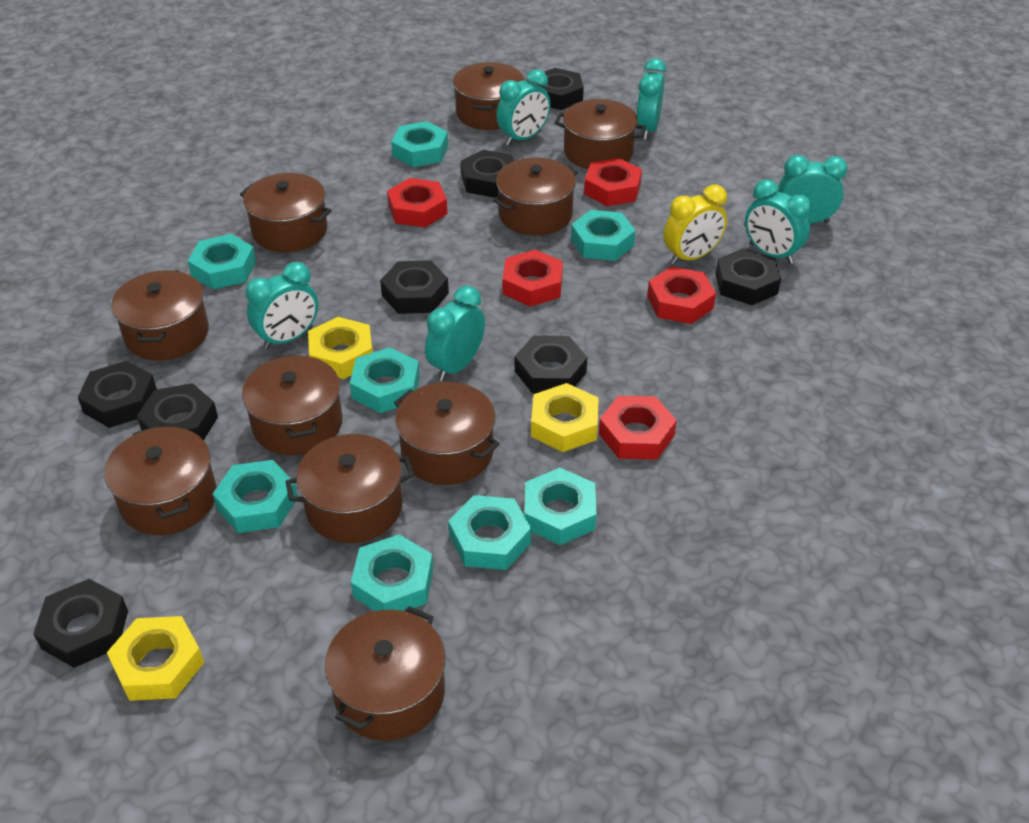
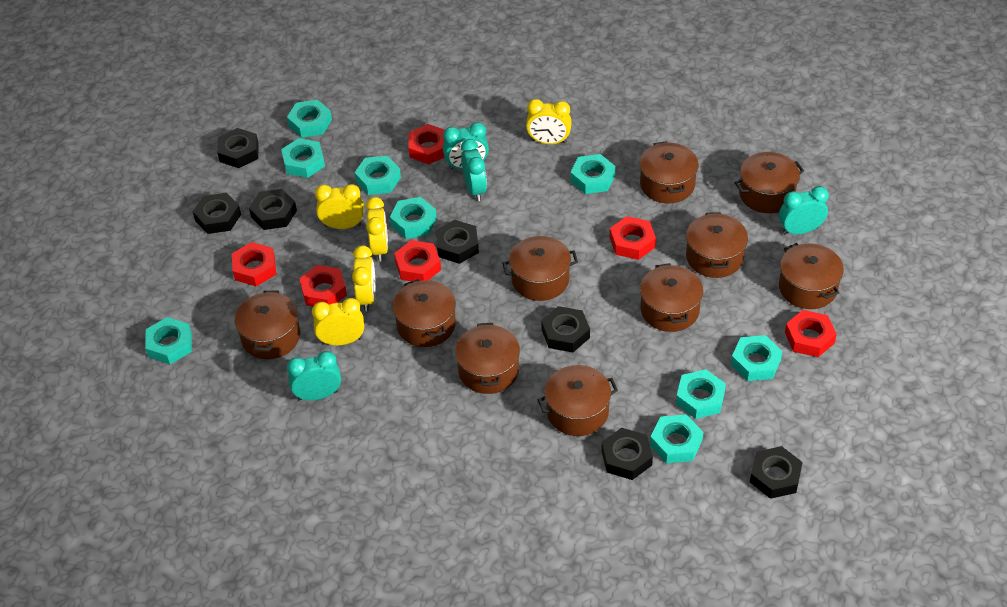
black nut: 8 -> 7
red nut: 5 -> 6
turquoise clock: 6 -> 4
turquoise nut: 8 -> 9
yellow clock: 1 -> 5
yellow nut: 3 -> 0

